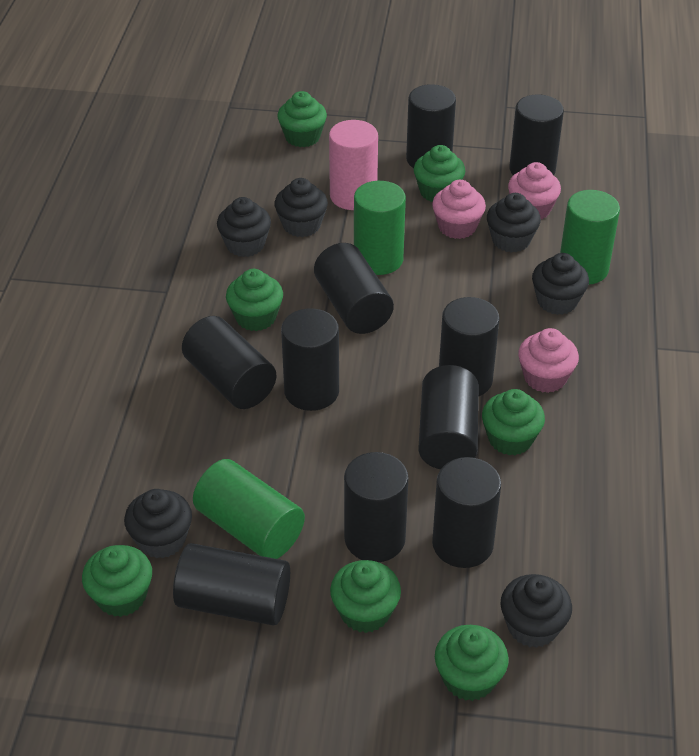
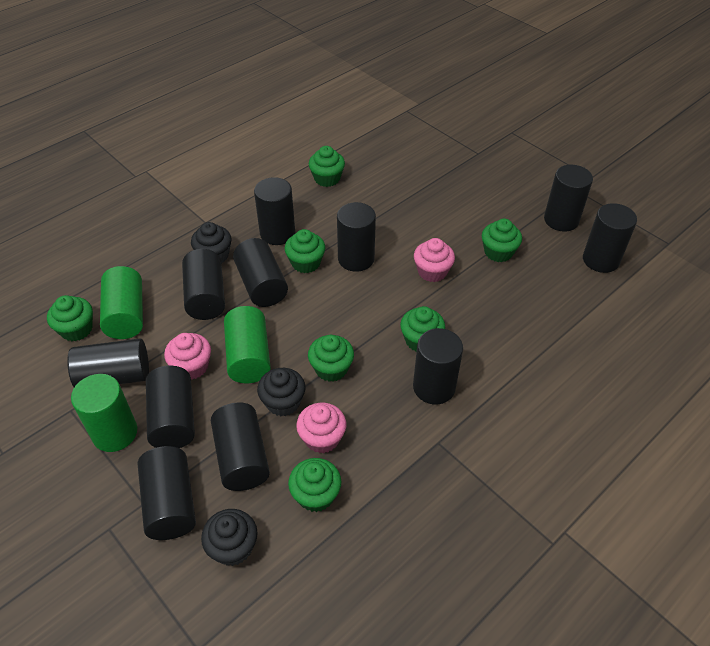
black cupcake: 6 -> 3
black cylinder: 10 -> 11
pink cylinder: 1 -> 0

